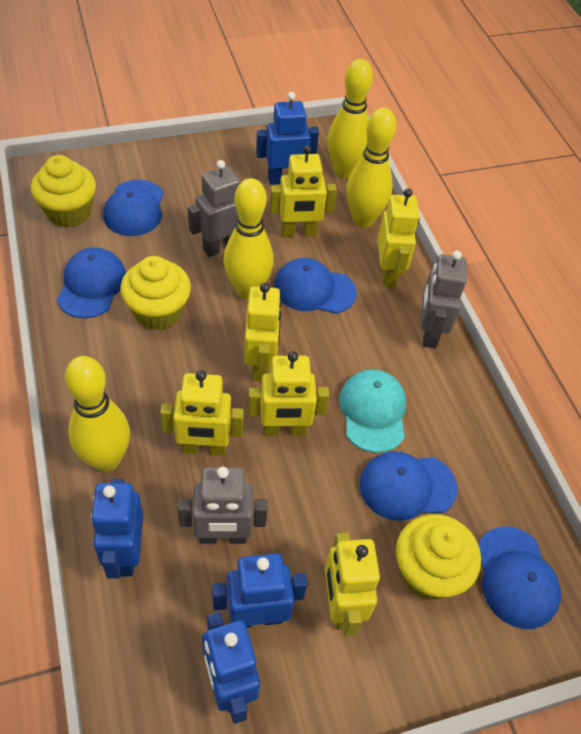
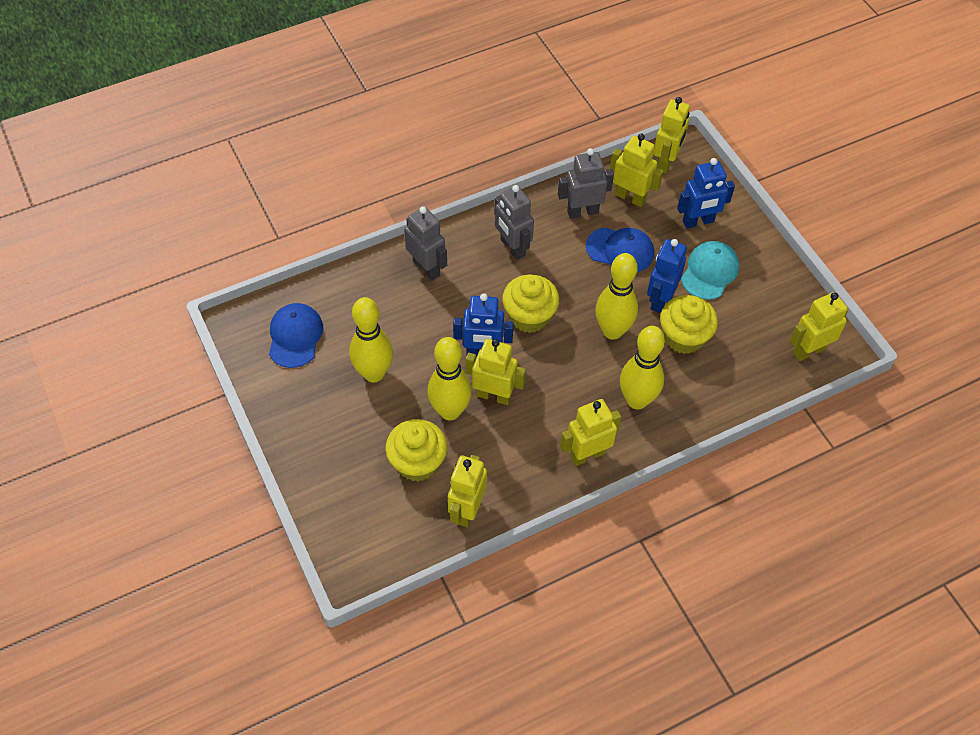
blue cap: 5 -> 2
blue robot: 4 -> 3

